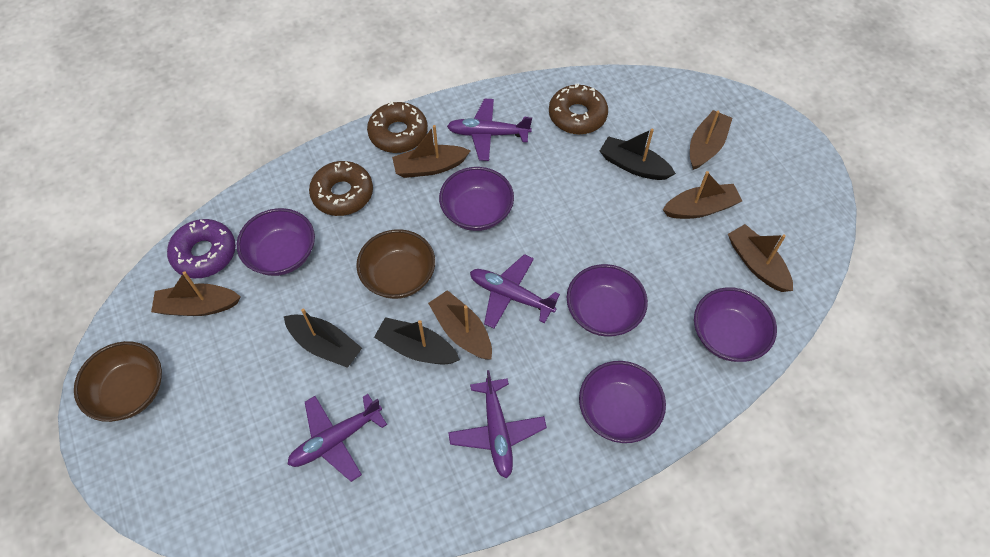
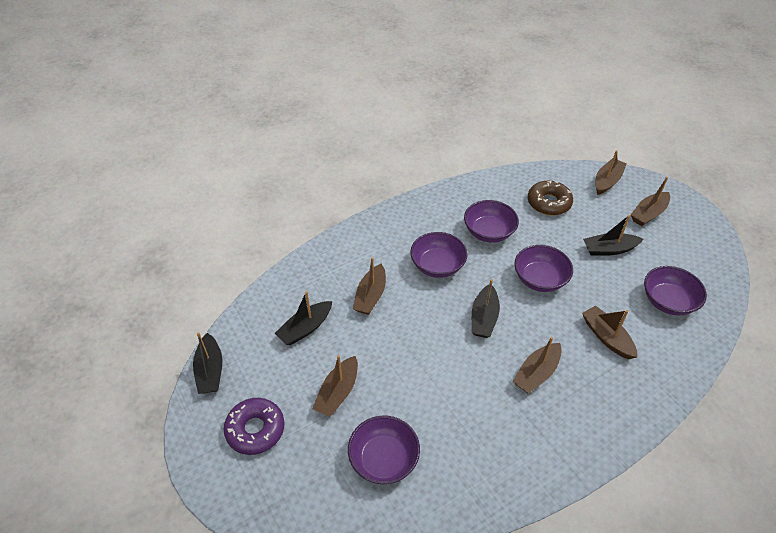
black boat: 3 -> 4
brown bowl: 2 -> 0
brown donut: 3 -> 1
purple plane: 4 -> 0

